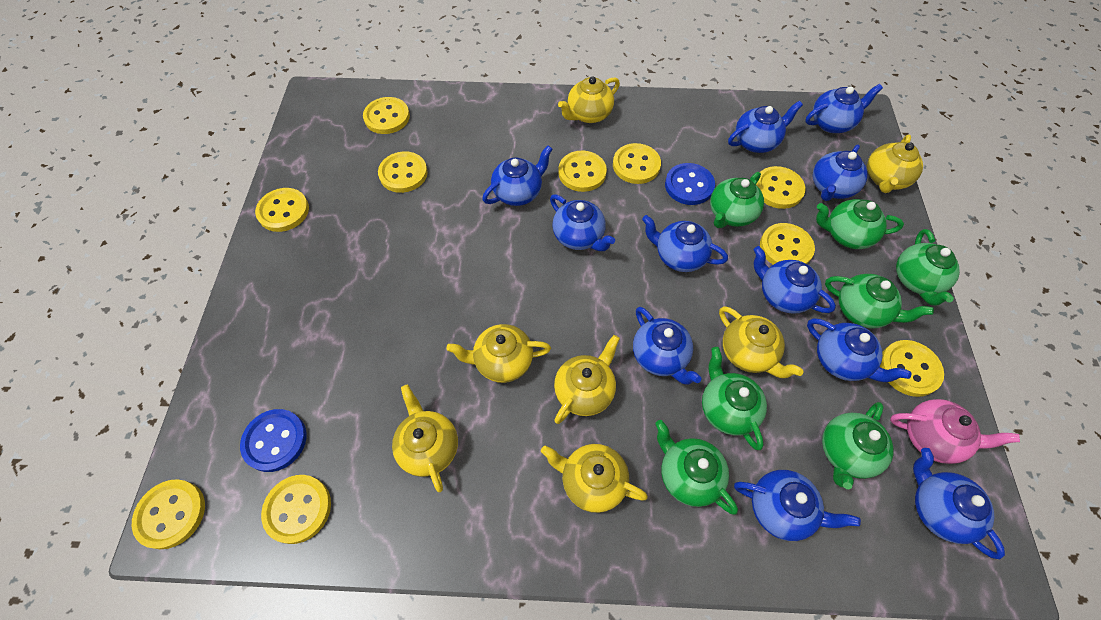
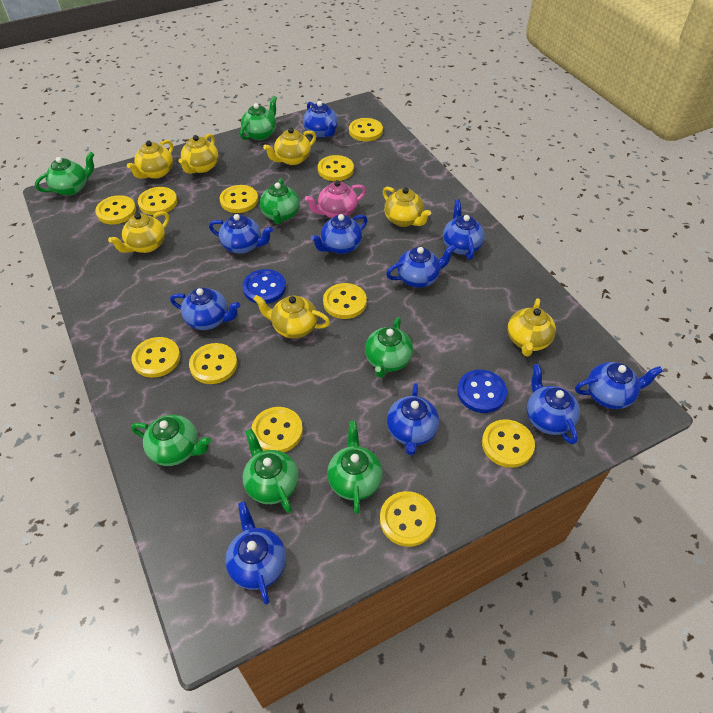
blue teapot: 11 -> 10
yellow button: 10 -> 11

